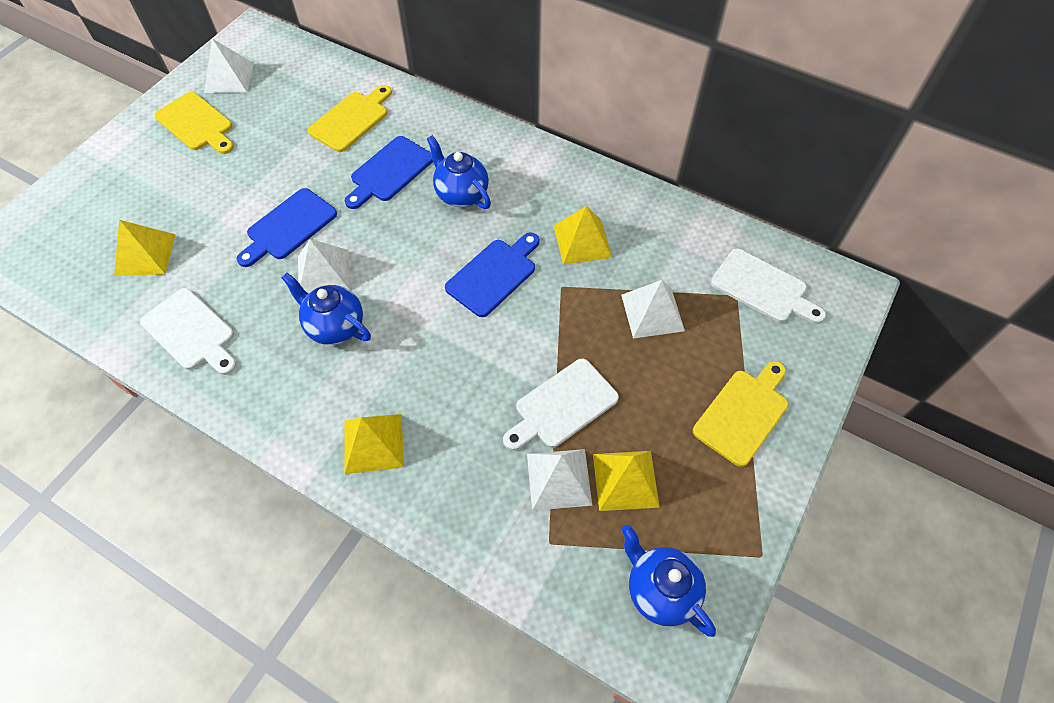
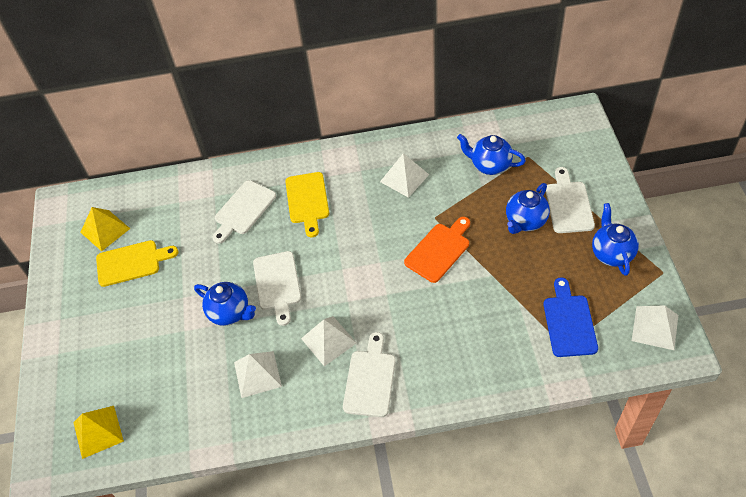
blue cutting board: 3 -> 1
blue teapot: 3 -> 4
orange cutting board: 0 -> 1
white cutting board: 3 -> 4
yellow cutting board: 3 -> 2
yellow pyramid: 4 -> 2

